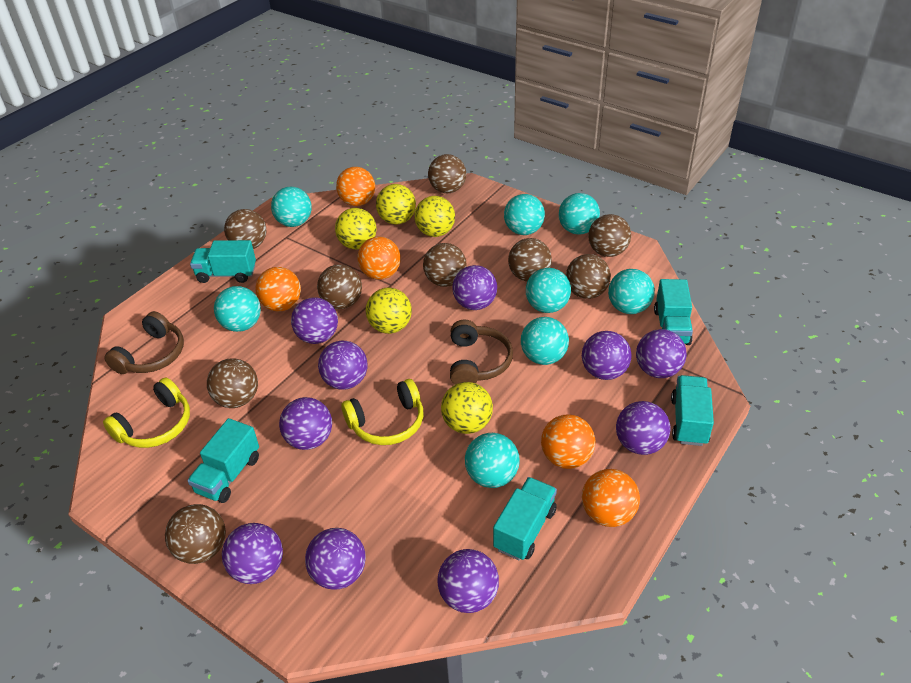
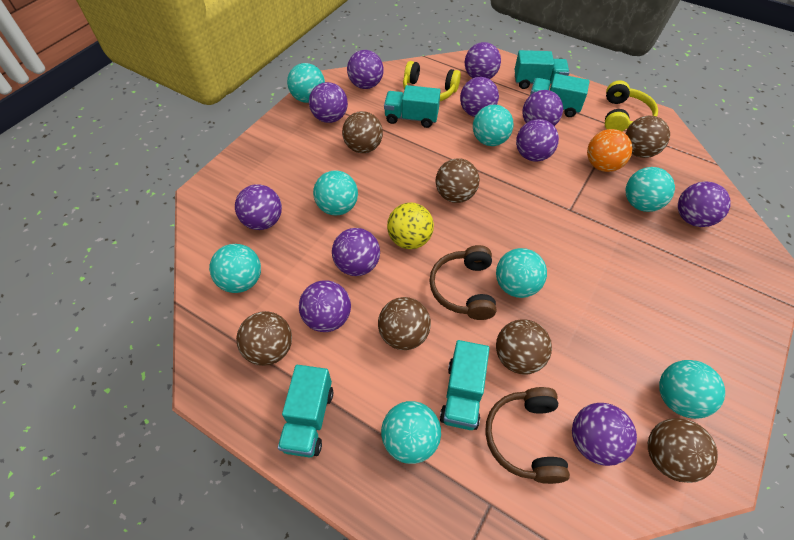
brown ball: 9 -> 7
orange ball: 5 -> 1
purple ball: 10 -> 11
yellow ball: 5 -> 1

